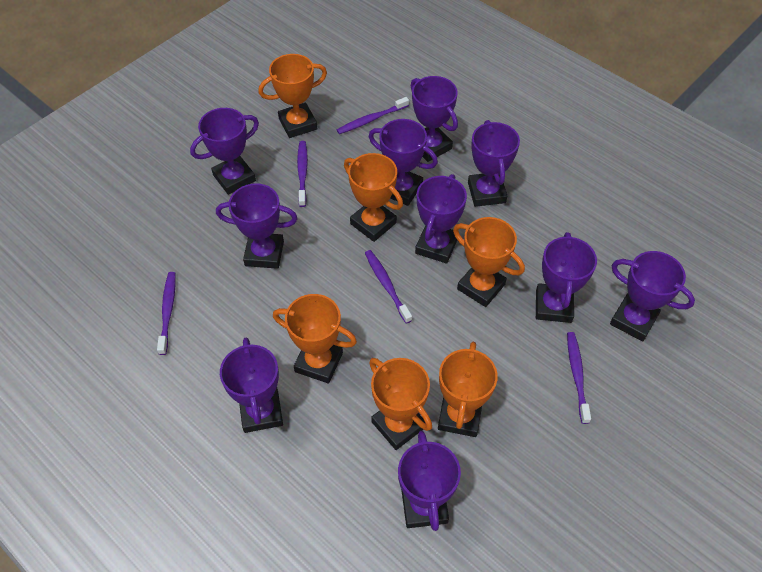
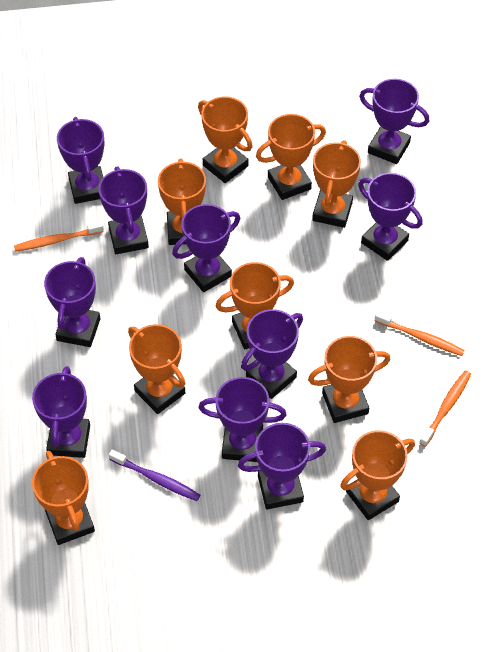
orange toothbrush: 0 -> 3
orange trophy: 6 -> 9
purple toothbrush: 5 -> 1

